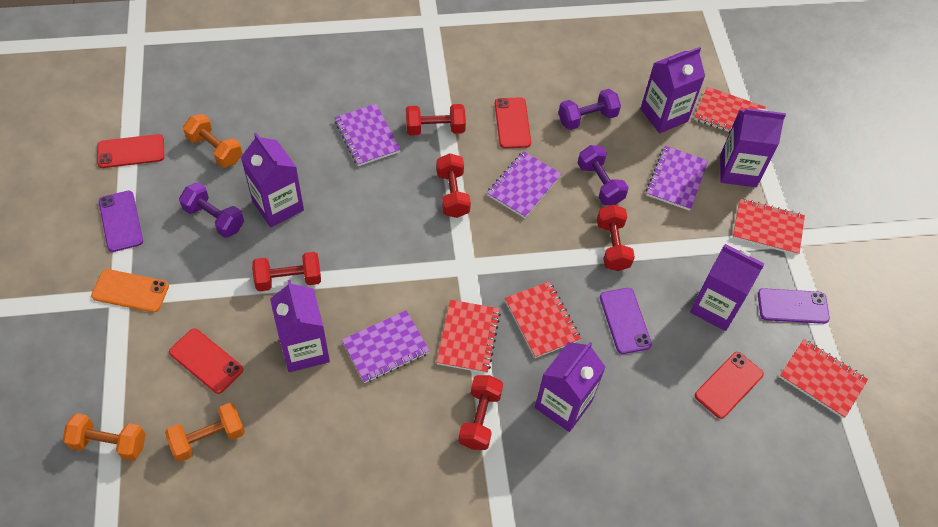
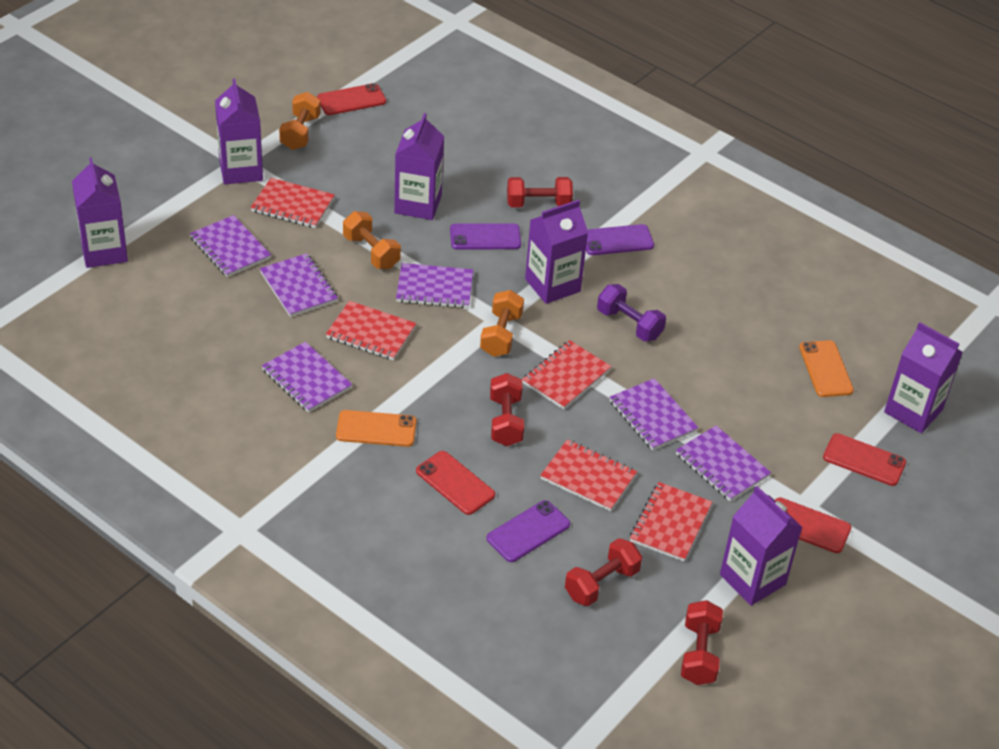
orange phone: 1 -> 2
purple dumbbell: 3 -> 1
purple notebook: 4 -> 6
red dumbbell: 5 -> 4

